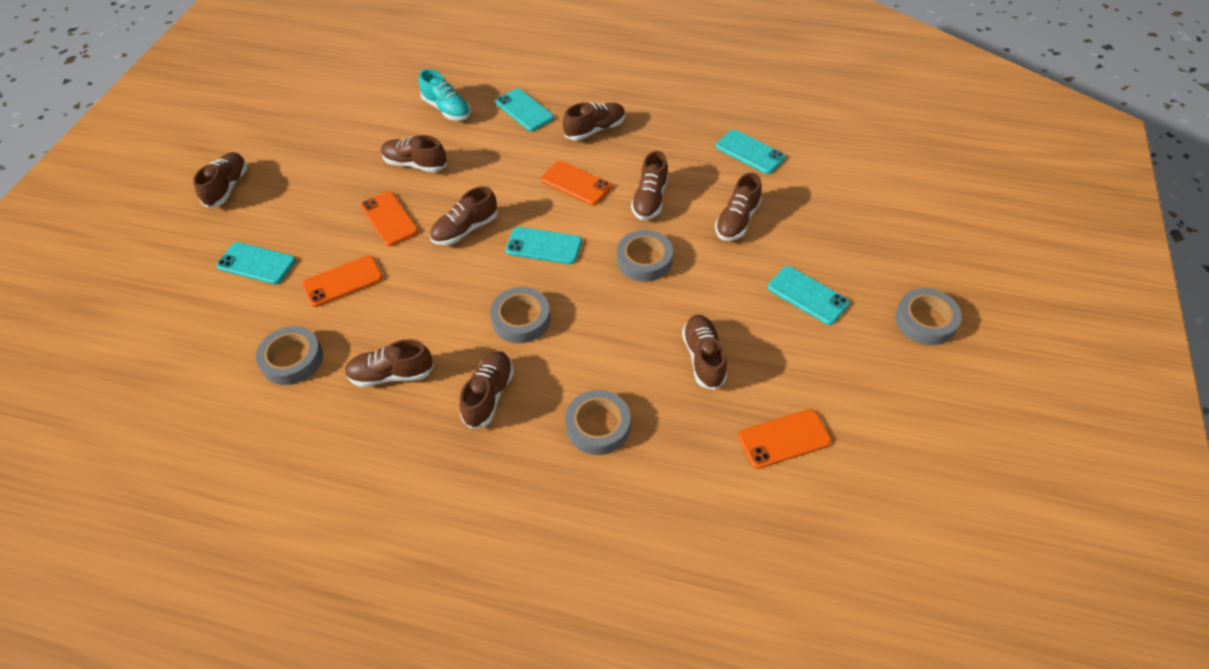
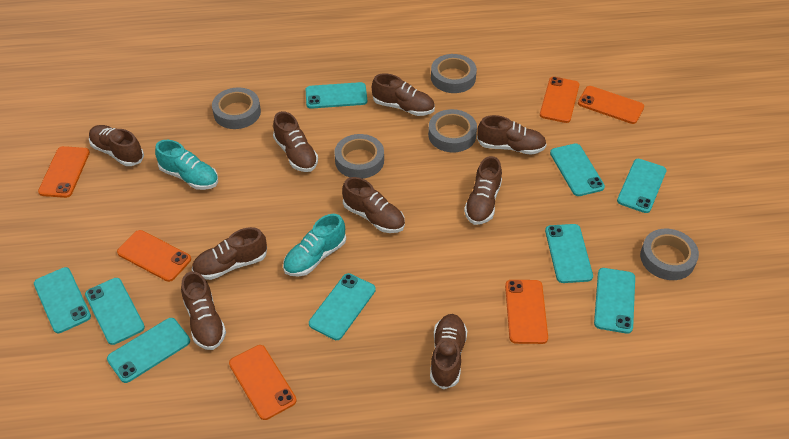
orange phone: 4 -> 6
turquoise phone: 5 -> 9
turquoise shoe: 1 -> 2

